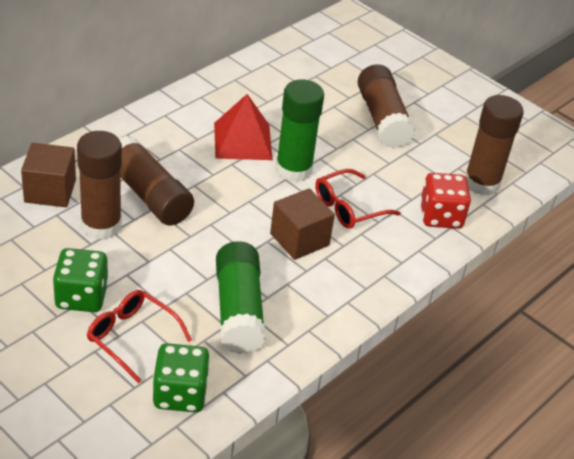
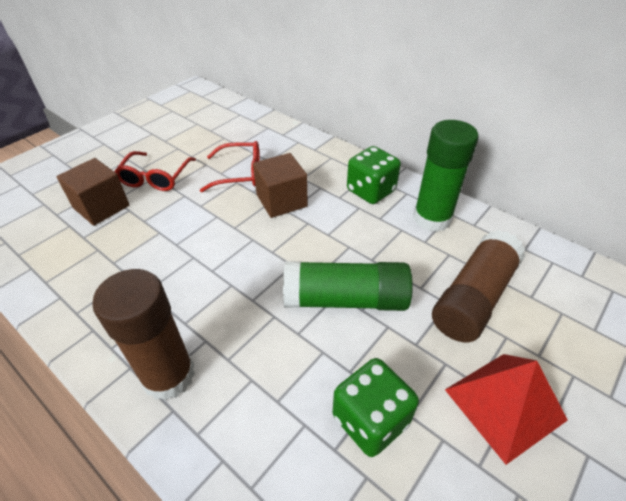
brown glue stick: 4 -> 2
red dice: 1 -> 0

